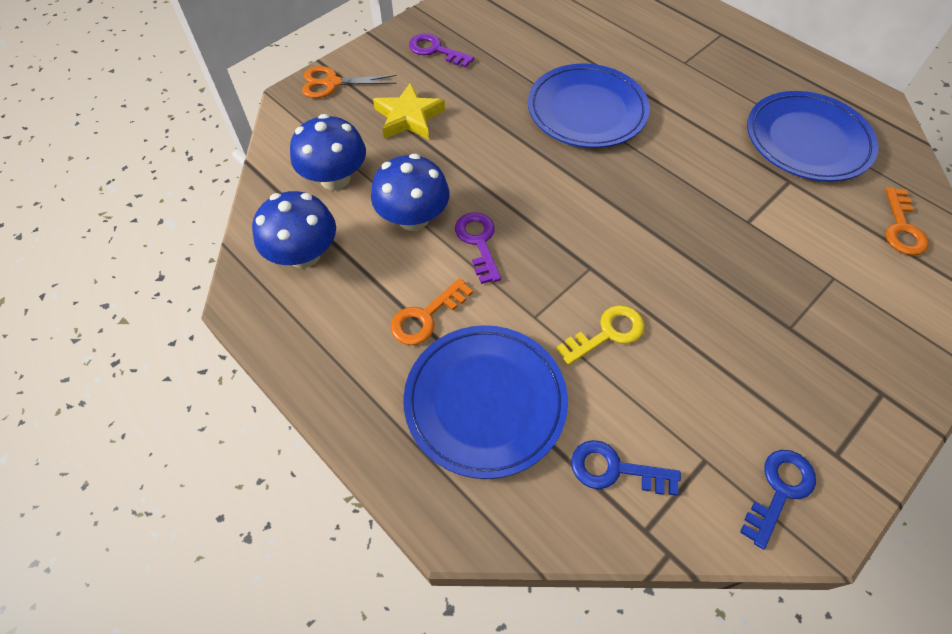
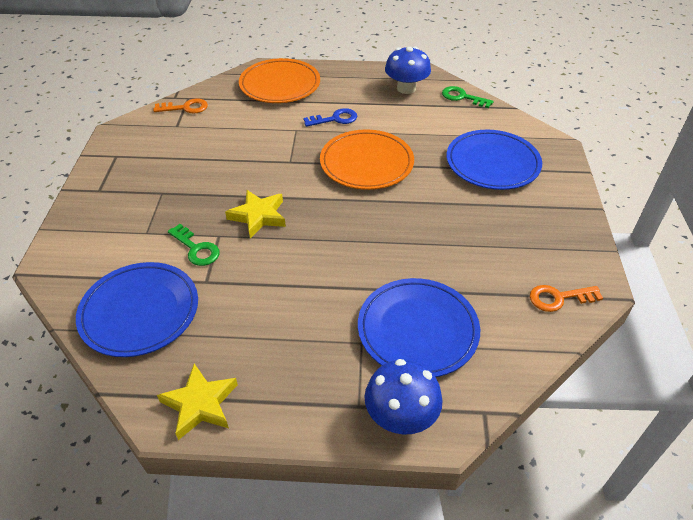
blue key: 2 -> 1
blue mushroom: 3 -> 2
green key: 0 -> 2
orange plate: 0 -> 2
orange scissors: 1 -> 0
purple key: 2 -> 0
yellow key: 1 -> 0
yellow star: 1 -> 2

